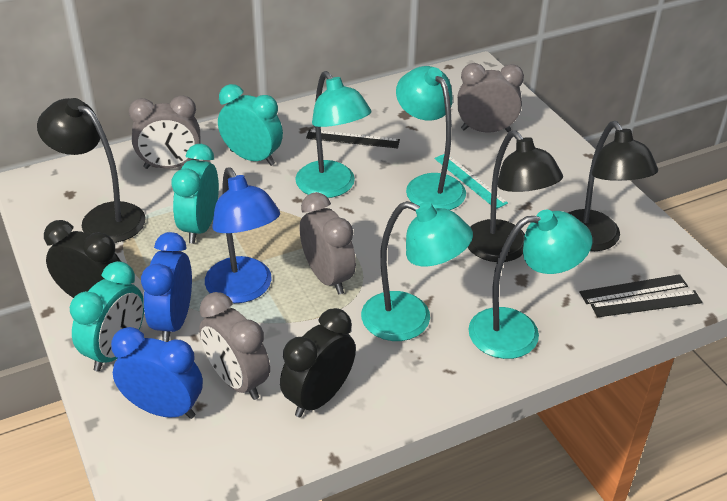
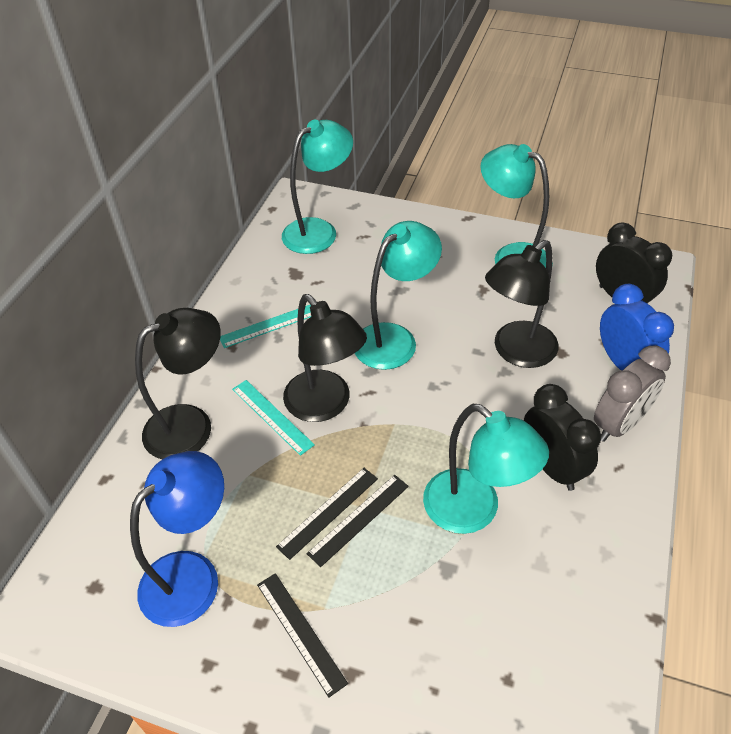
blue clock: 2 -> 1
grey clock: 4 -> 1
turquoise clock: 3 -> 0
turquoise ruler: 1 -> 2

